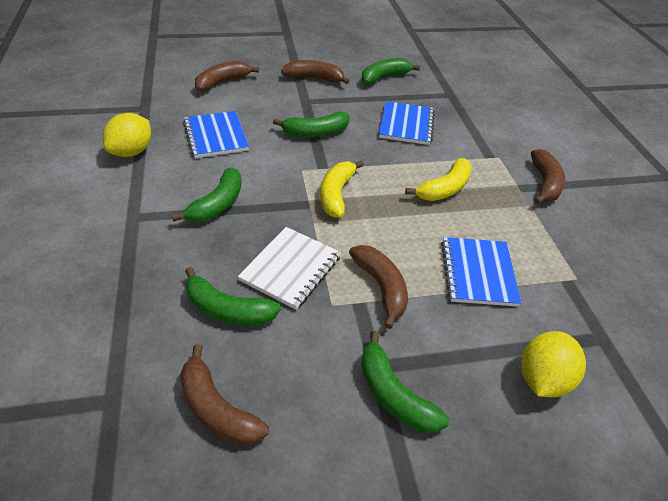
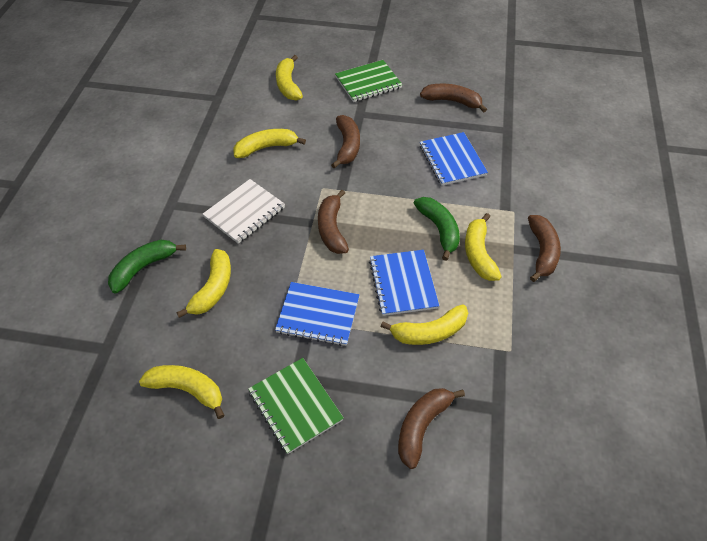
green banana: 5 -> 2
green notebook: 0 -> 2
yellow banana: 2 -> 6
yellow lemon: 2 -> 0

